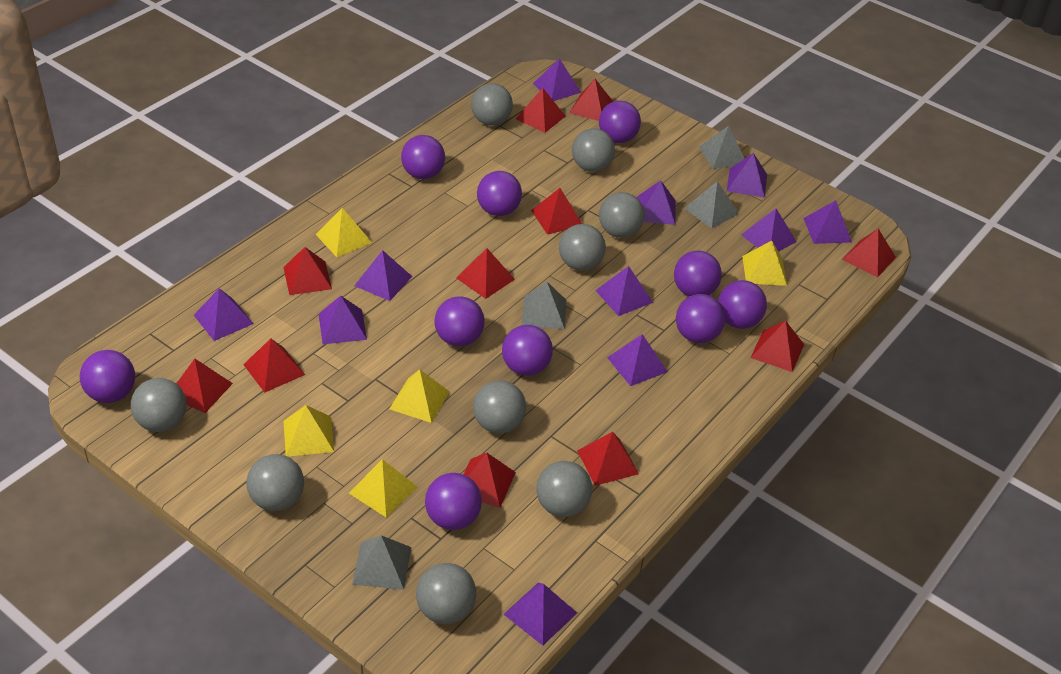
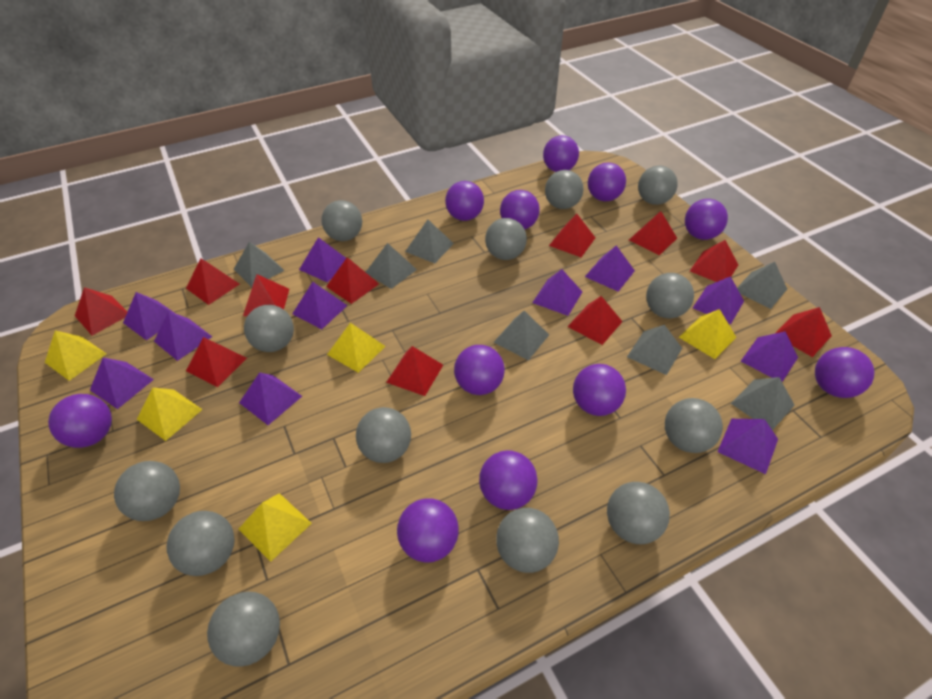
grey ball: 9 -> 13
grey pyramid: 4 -> 7
purple ball: 10 -> 11

